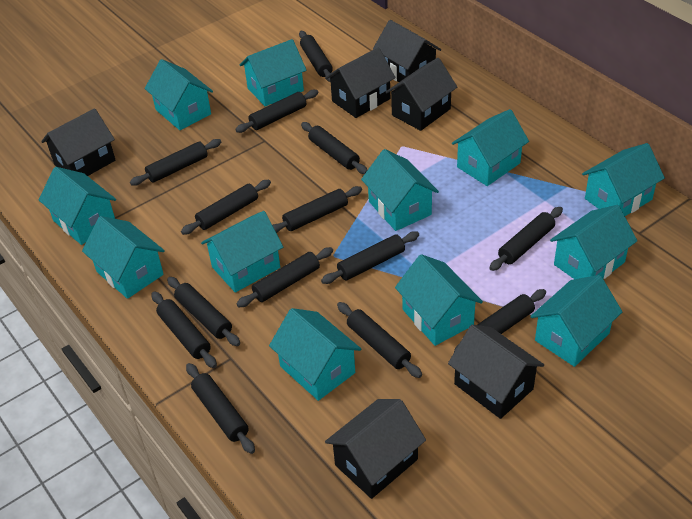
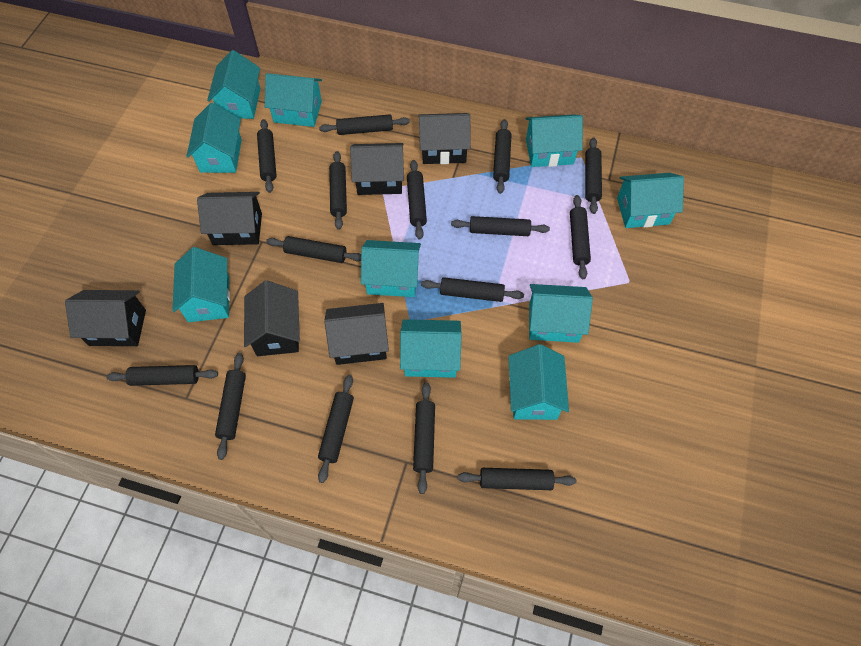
black rolling pin: 14 -> 15
turquoise house: 12 -> 10

